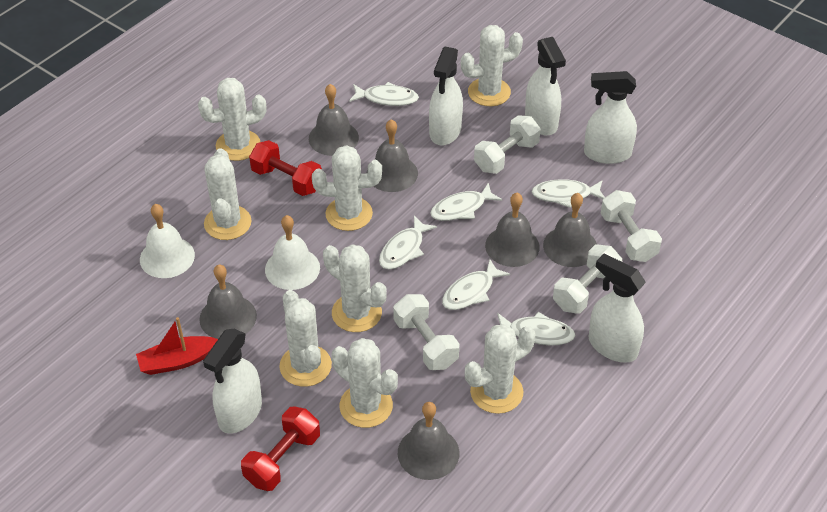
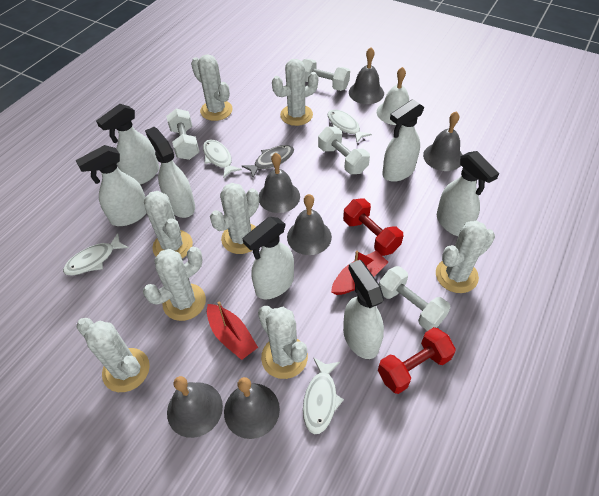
grey fish: 0 -> 1
red boat: 1 -> 2
white bell: 2 -> 1
white fish: 6 -> 4
white spray bottle: 5 -> 7

